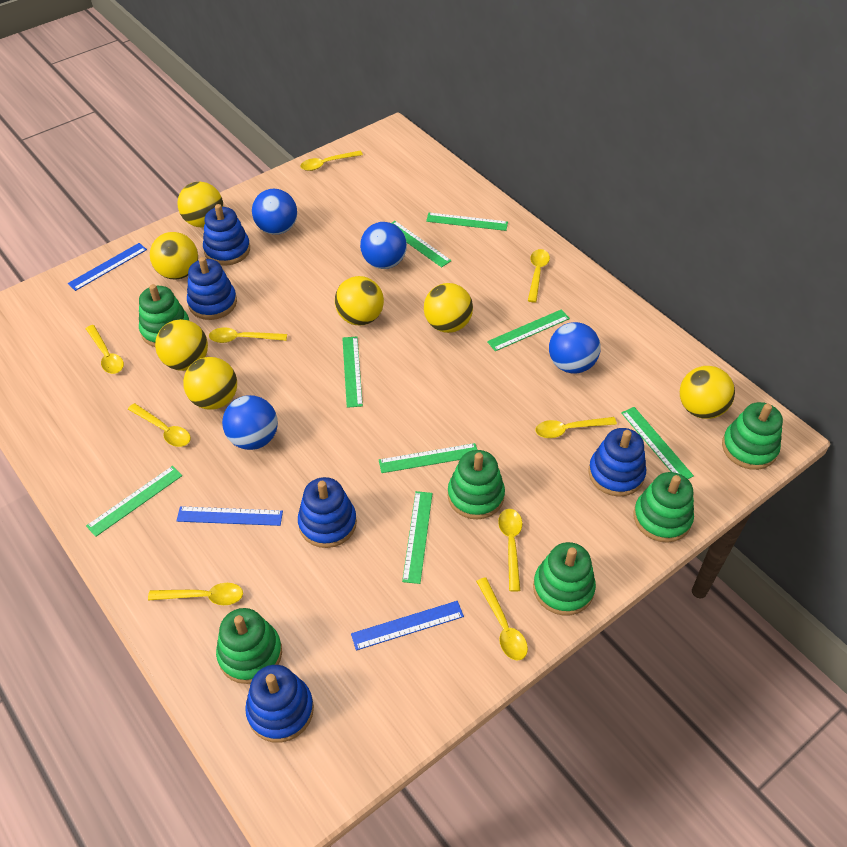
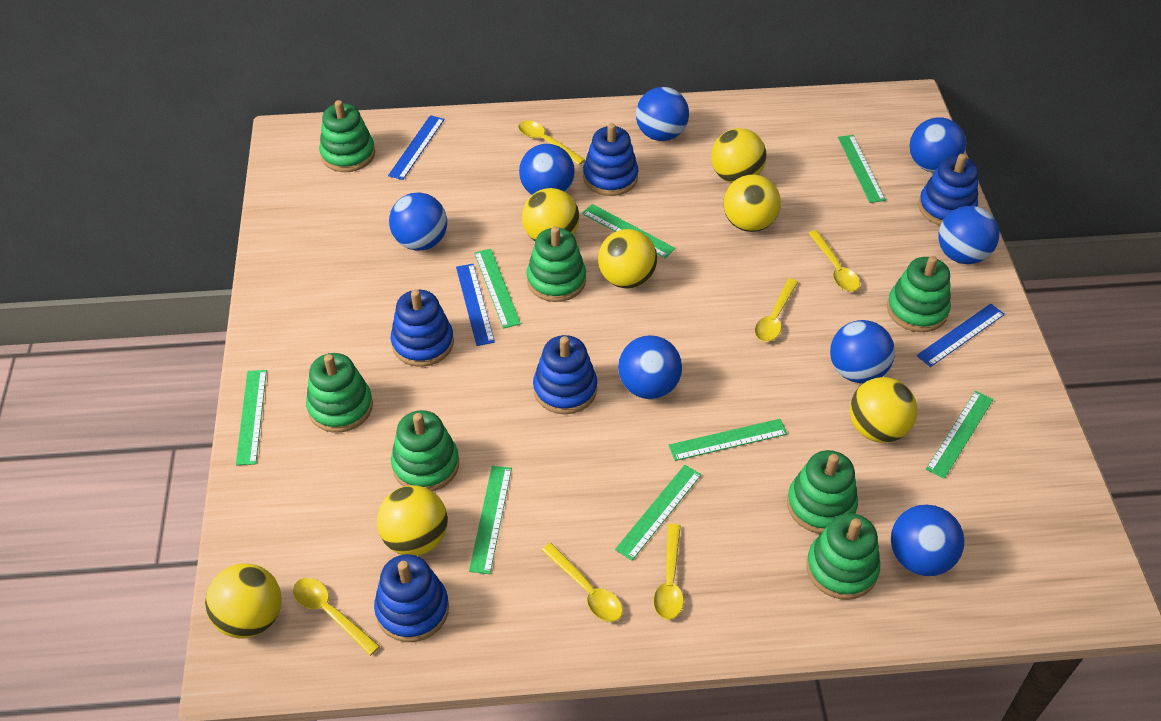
blue ball: 4 -> 8
green stacking toy: 6 -> 7
yellow spoon: 9 -> 6

